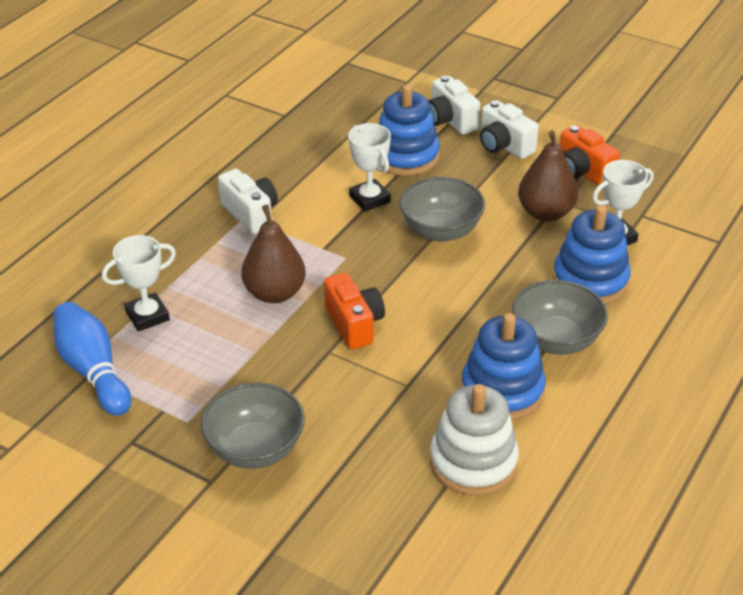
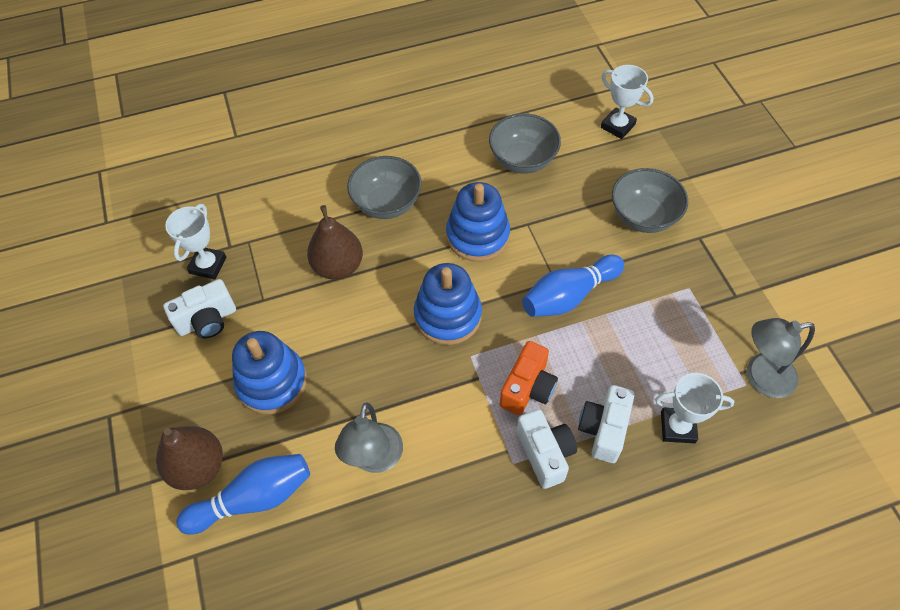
blue bowling pin: 1 -> 2
grey lamp: 0 -> 2
orange camera: 2 -> 1
white stacking toy: 1 -> 0

